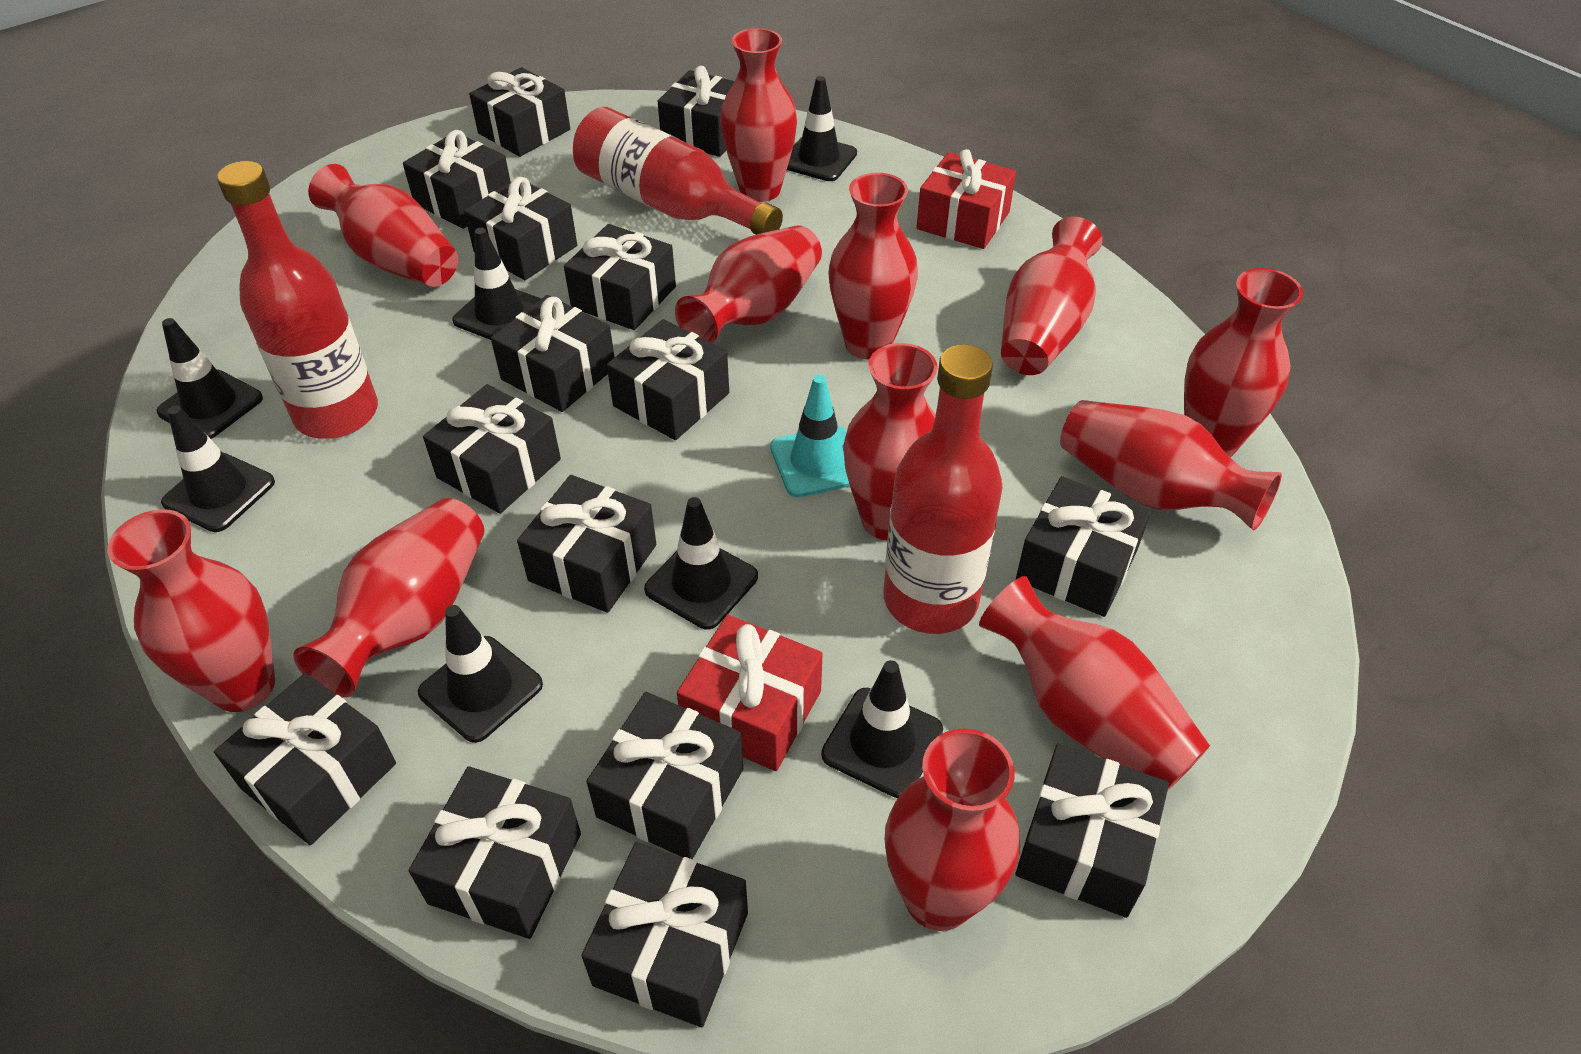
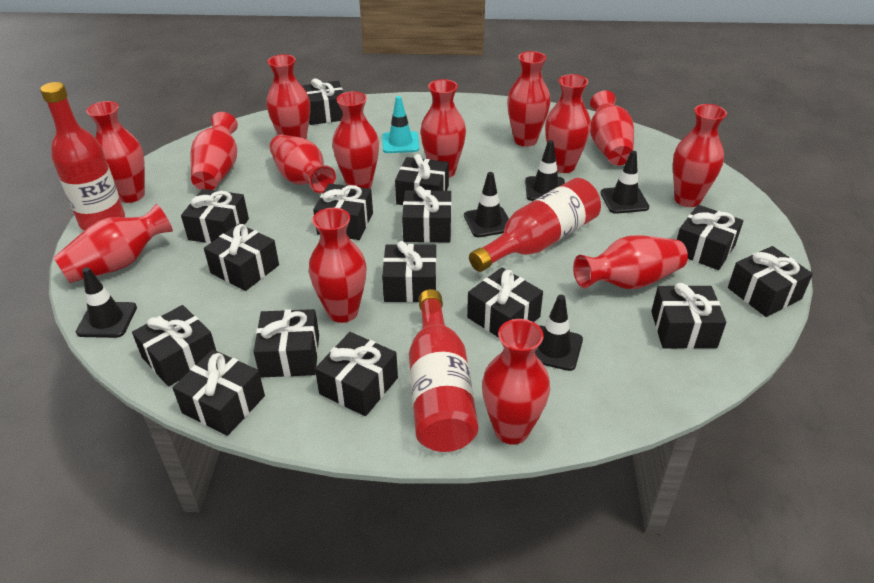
black traffic cone: 7 -> 5
red gift: 2 -> 0
red vase: 12 -> 14

